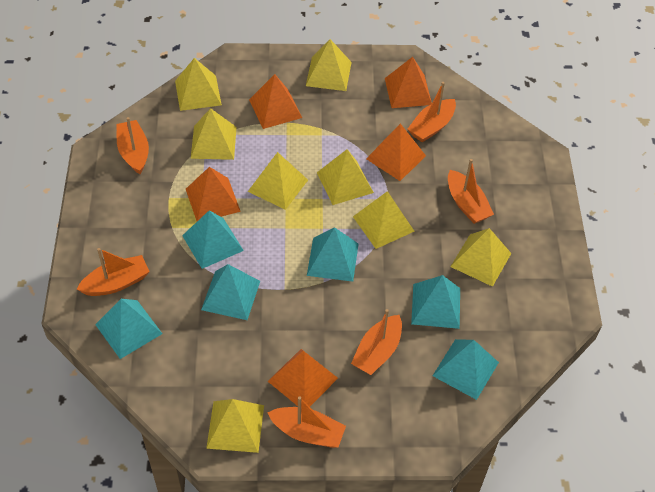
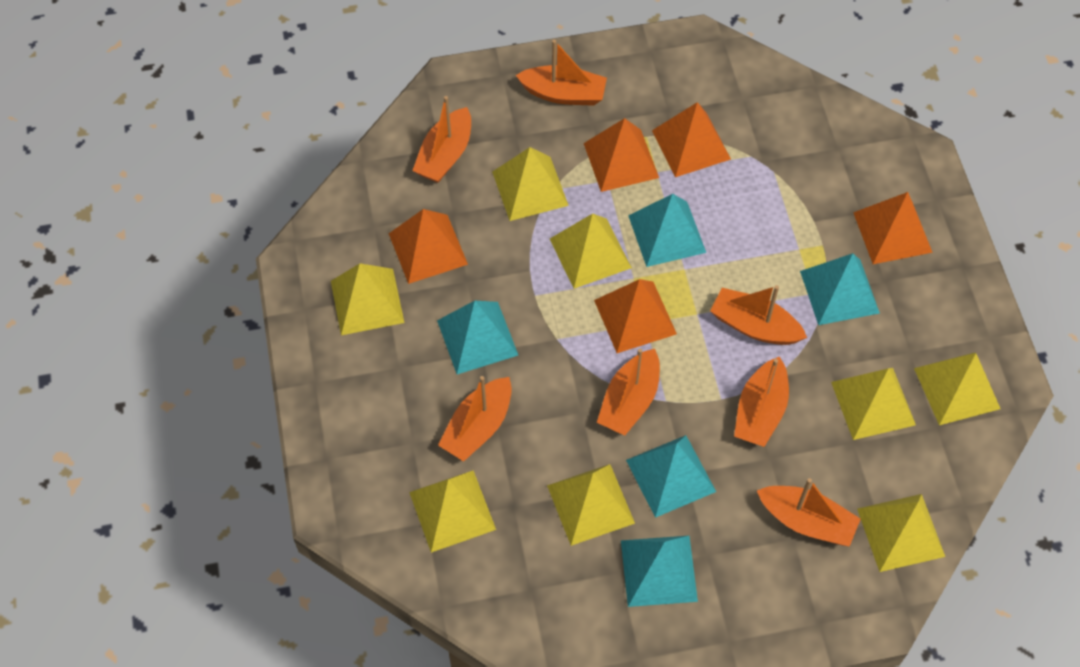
orange boat: 6 -> 7
turquoise pyramid: 6 -> 5

